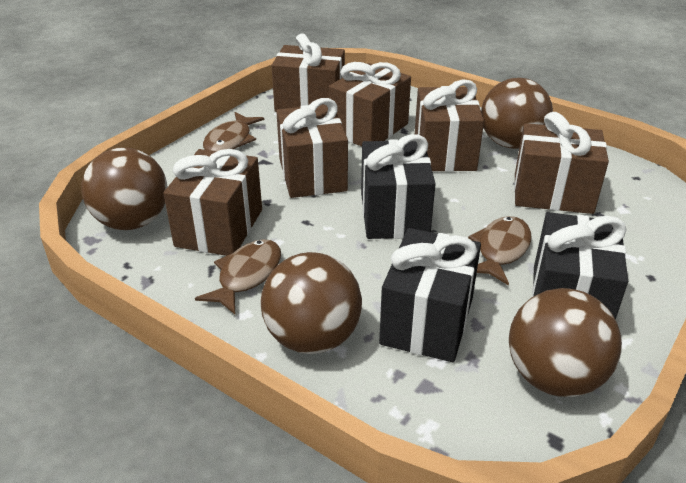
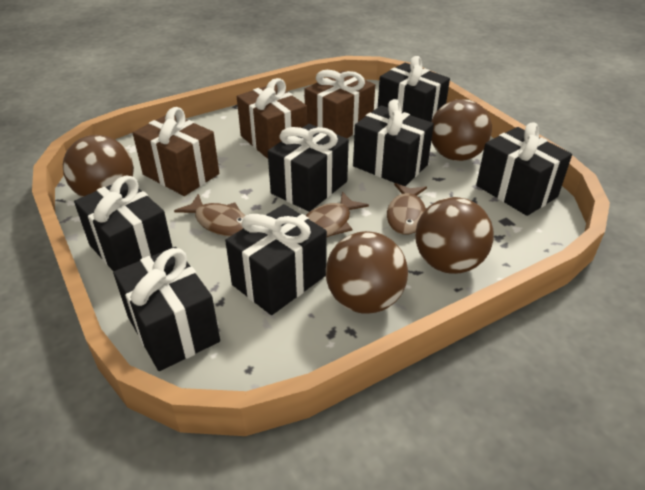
black gift: 3 -> 7
brown gift: 6 -> 3

